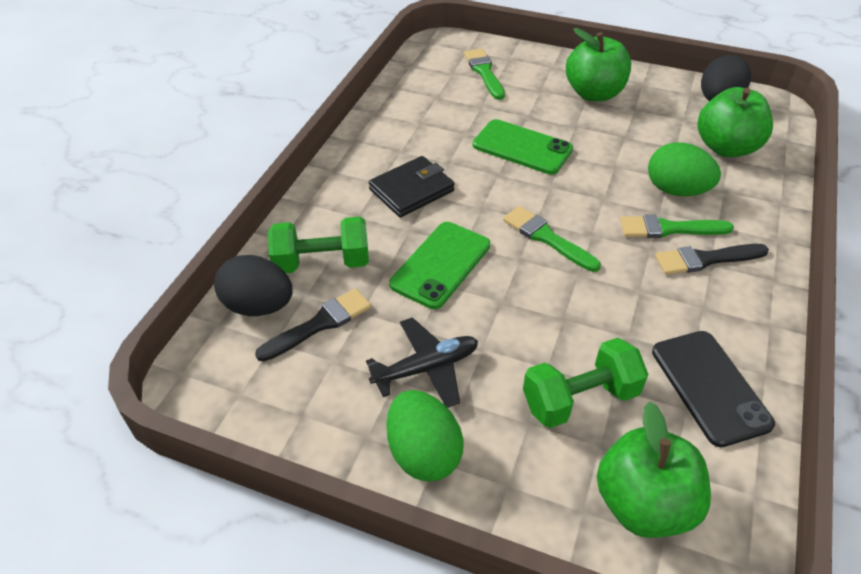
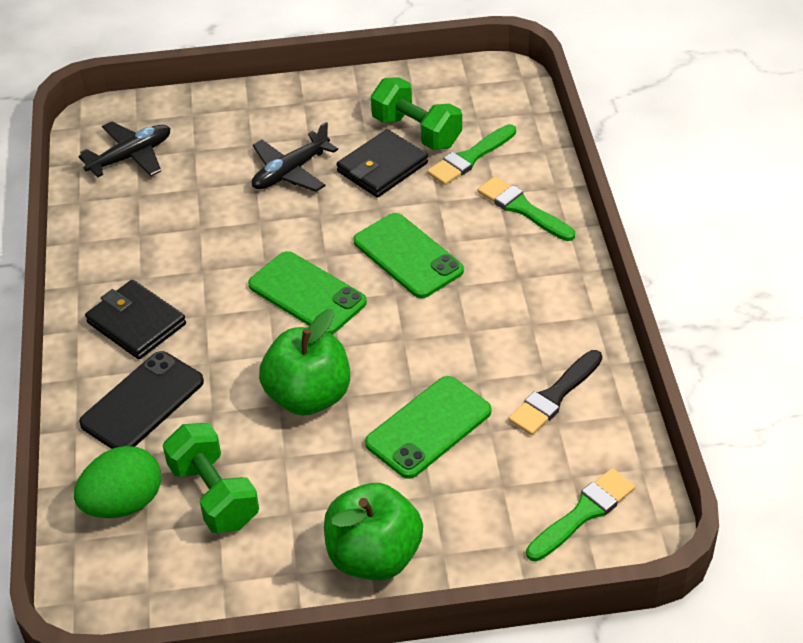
black brush: 2 -> 1
black egg: 2 -> 0
black plane: 1 -> 2
black wallet: 1 -> 2
green apple: 3 -> 2
green egg: 2 -> 1
green phone: 2 -> 3

